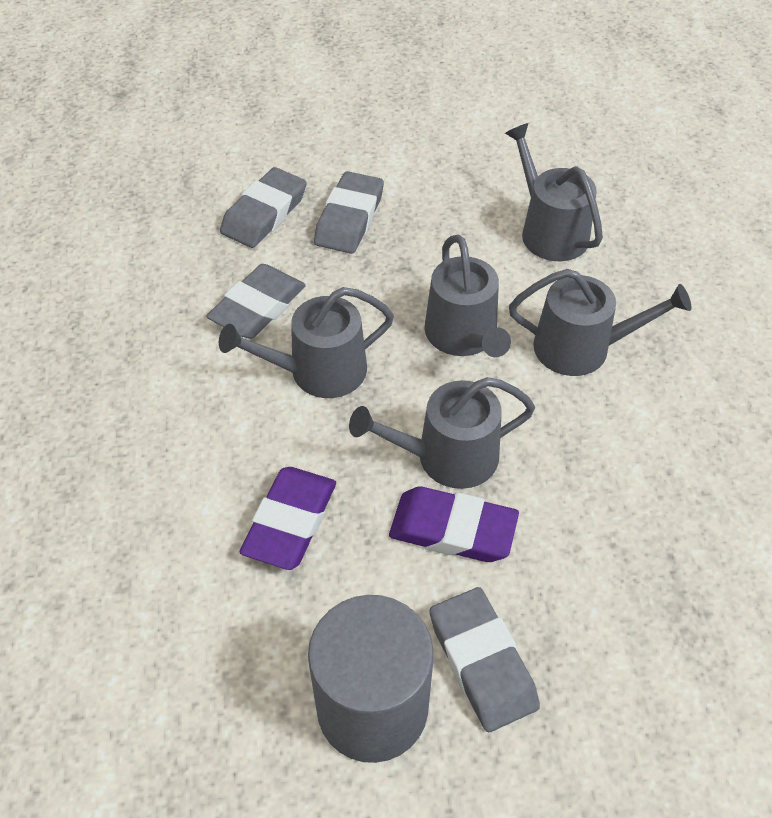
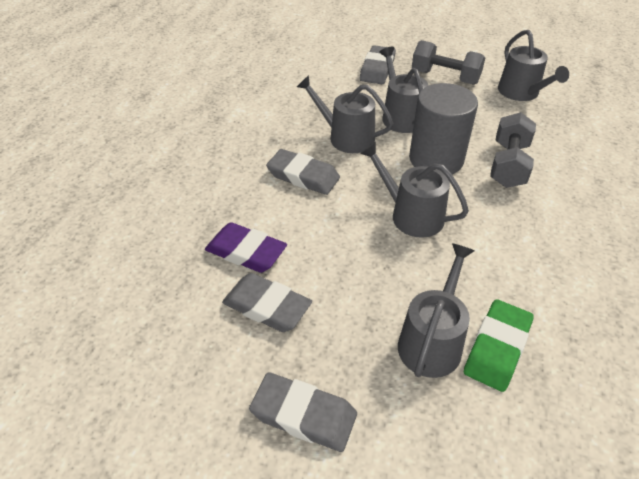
green eraser: 0 -> 1
grey dumbbell: 0 -> 2
purple eraser: 2 -> 1

